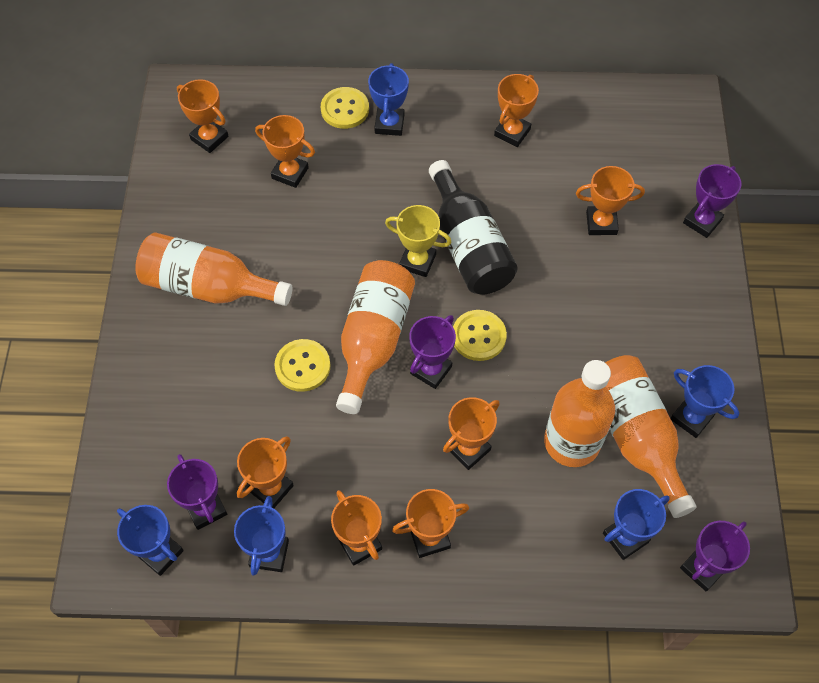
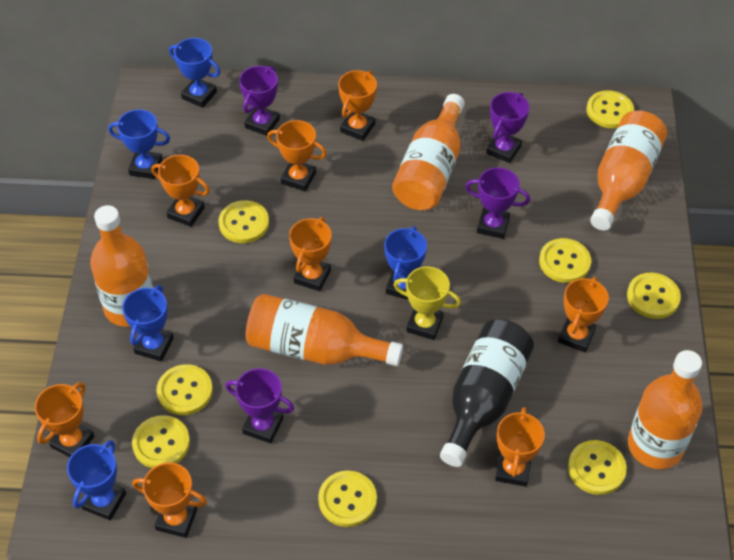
orange bottle: 4 -> 5
yellow button: 3 -> 8

